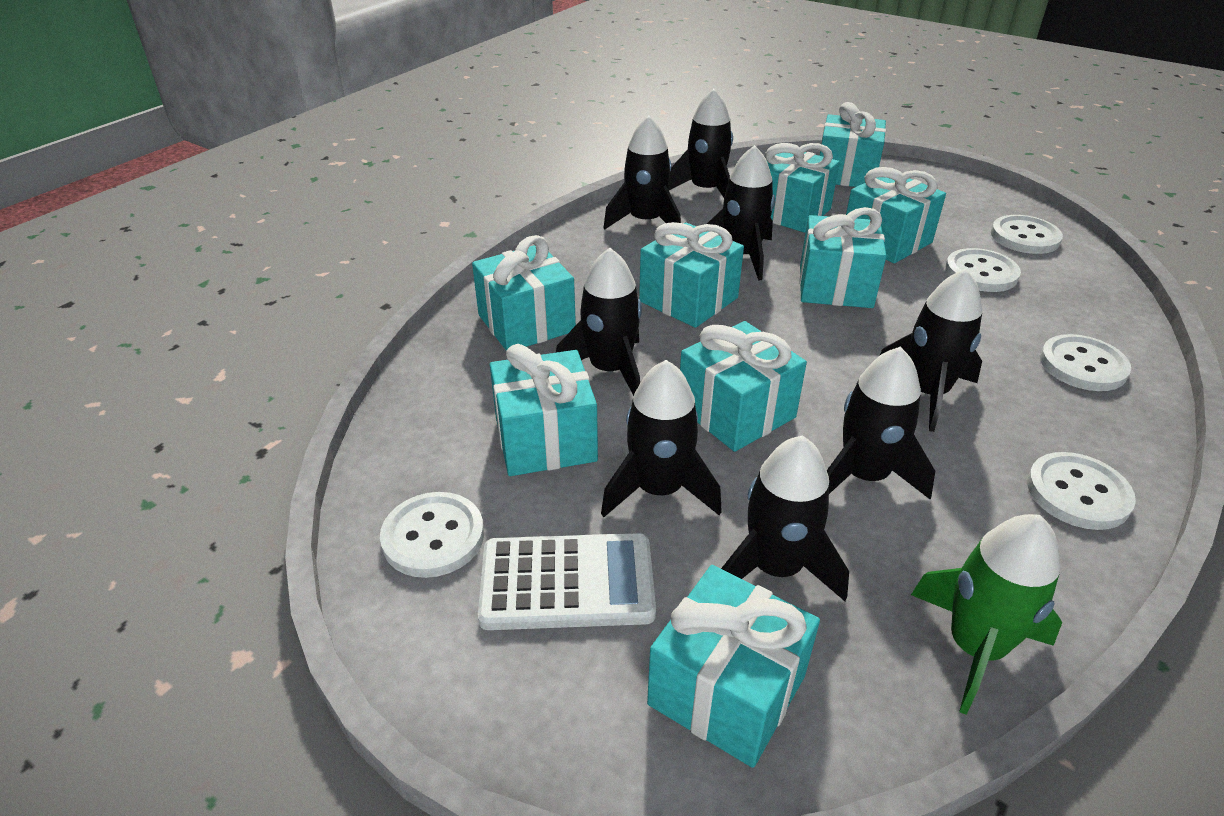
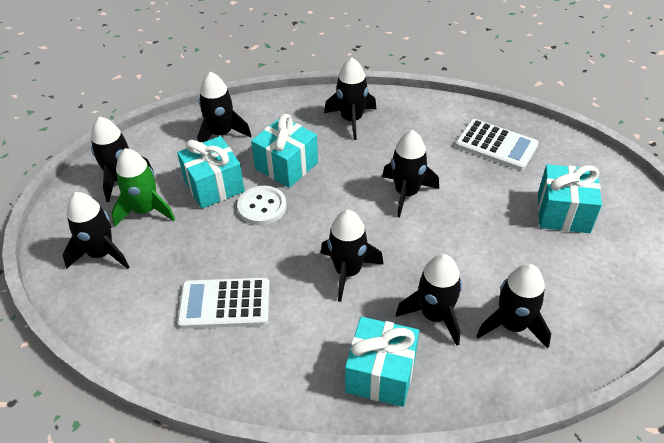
turquoise gift: 9 -> 4
white button: 5 -> 1
white calculator: 1 -> 2

